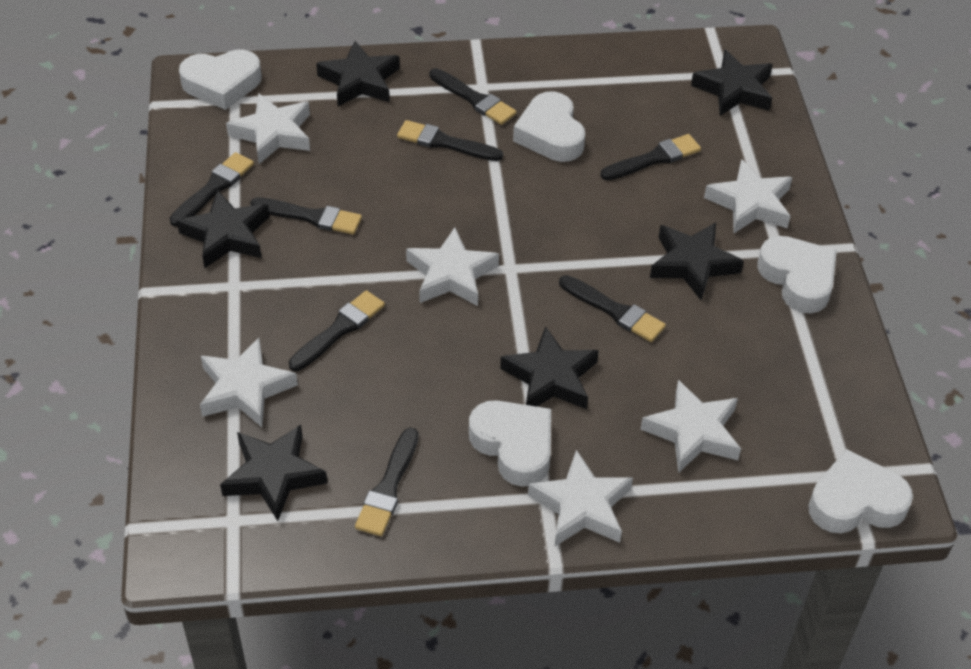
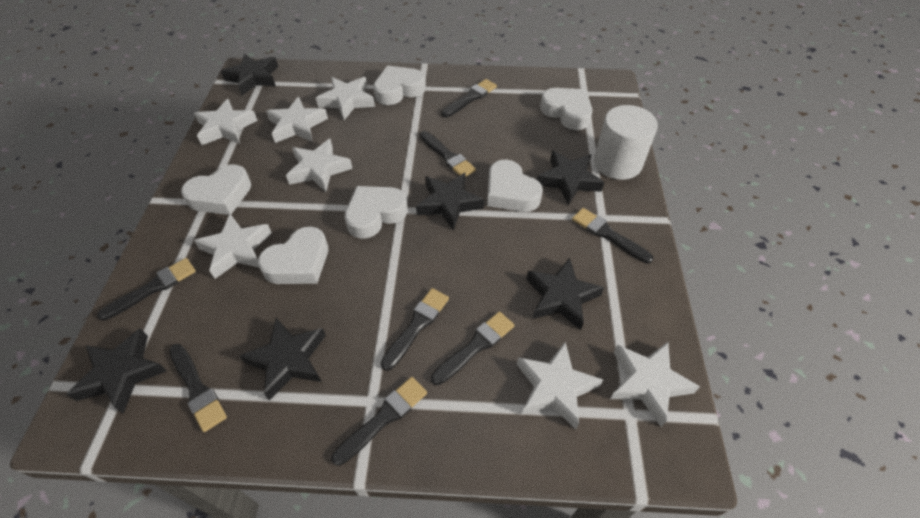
white cylinder: 0 -> 1
white heart: 5 -> 6
white star: 6 -> 7

